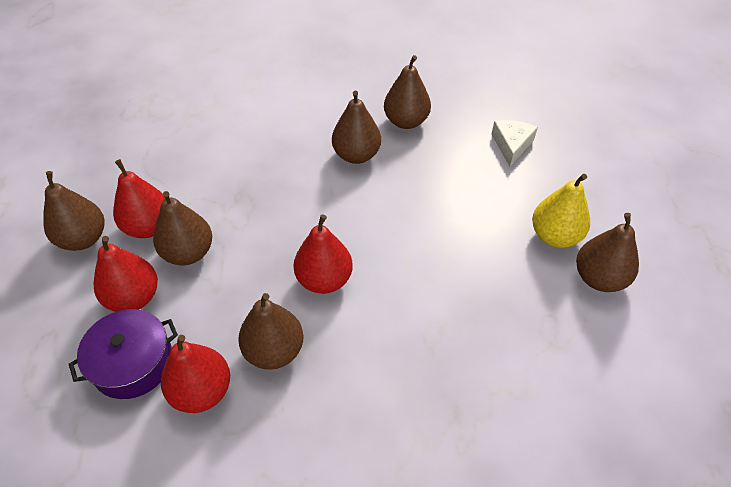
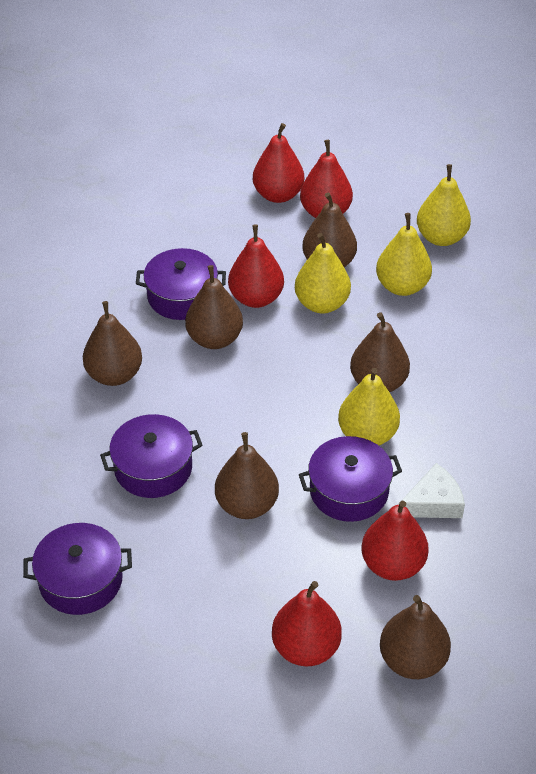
purple pot: 1 -> 4
red pear: 4 -> 5
yellow pear: 1 -> 4

